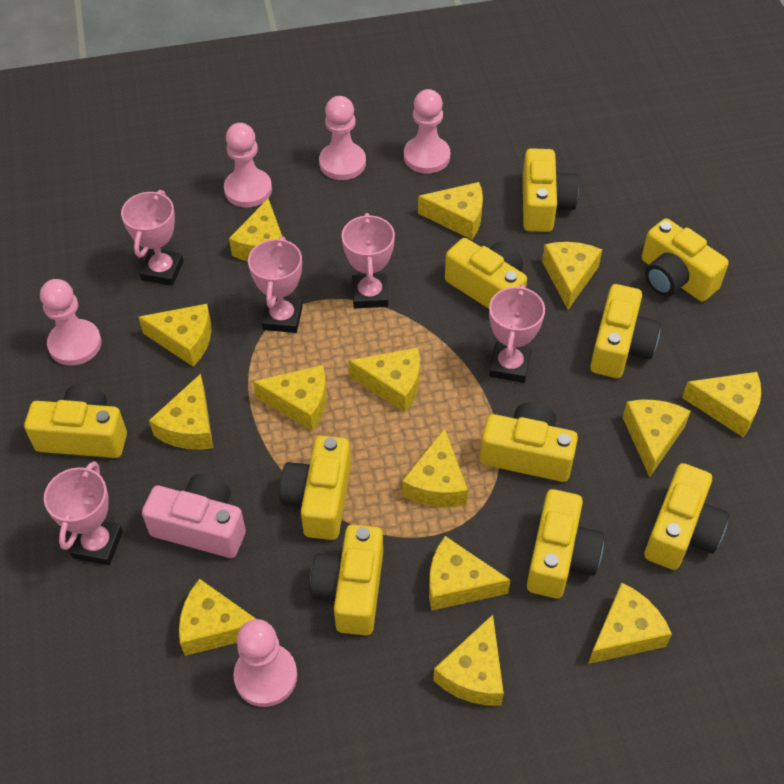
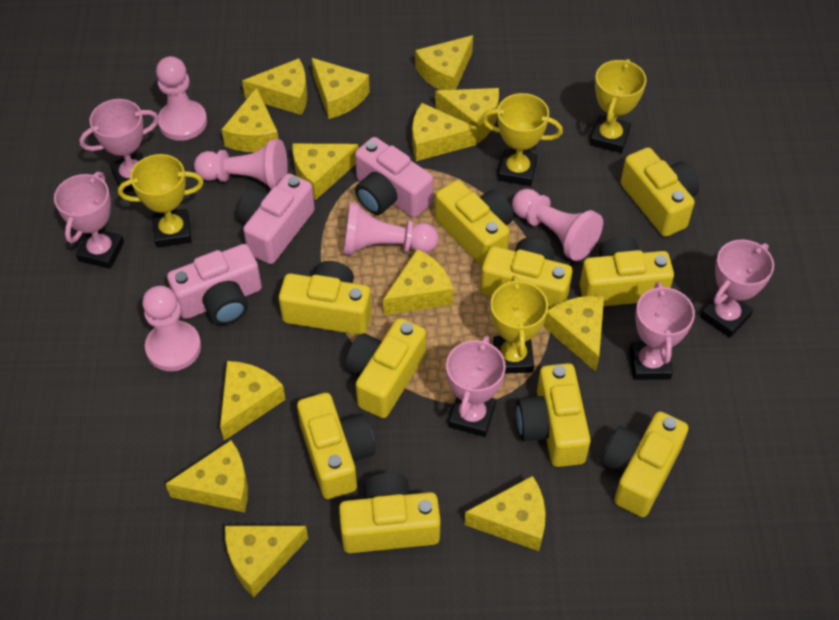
pink camera: 1 -> 3
yellow cheese: 14 -> 13
yellow trophy: 0 -> 4

